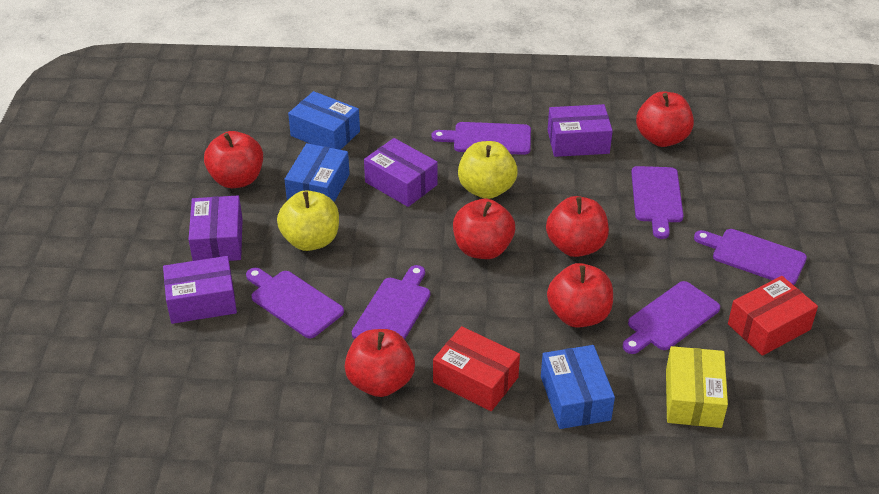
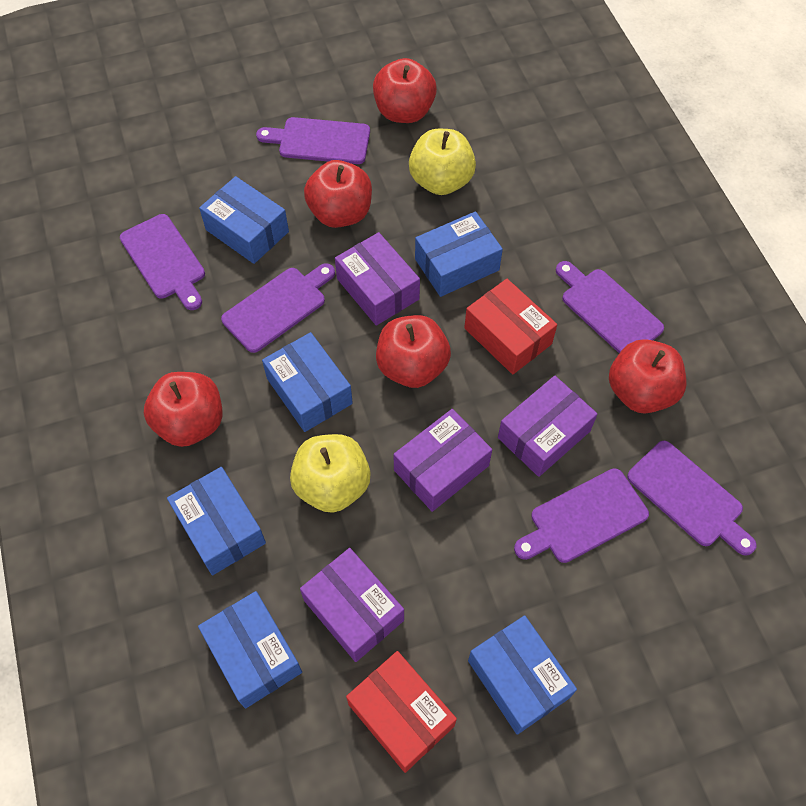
blue box: 3 -> 6
red apple: 6 -> 5
yellow box: 1 -> 0

